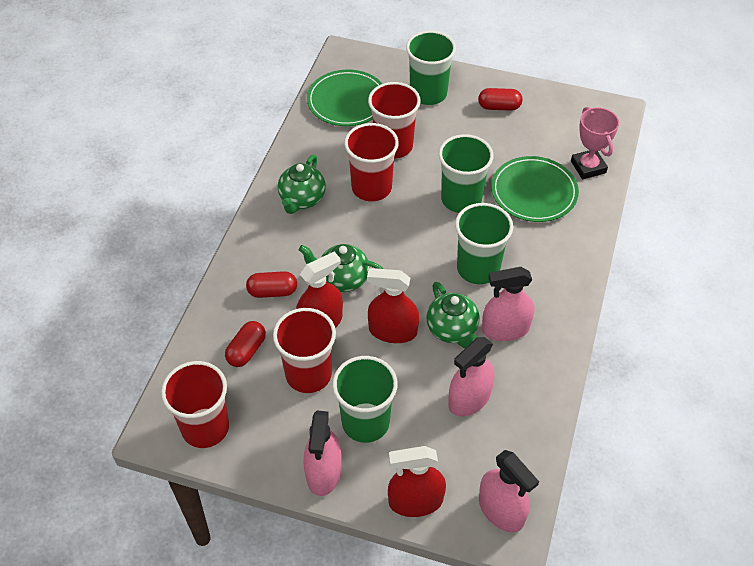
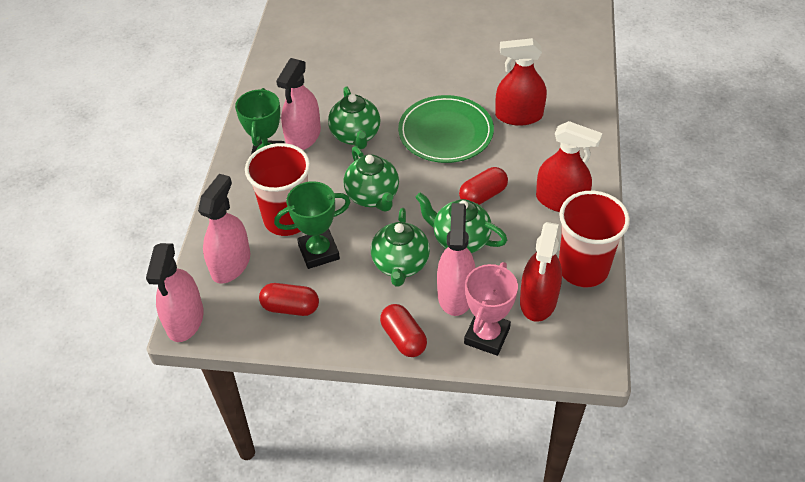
green cup: 4 -> 0
green plate: 2 -> 1
green teapot: 3 -> 4
green trophy: 0 -> 2
red cup: 4 -> 2

